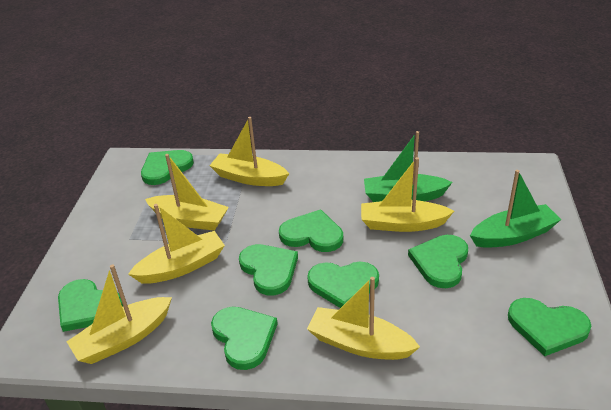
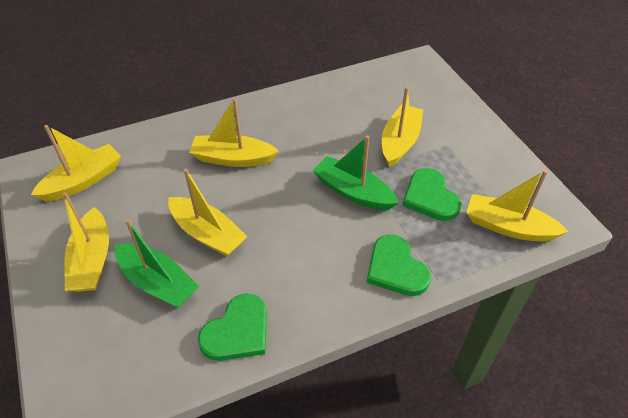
green heart: 8 -> 3

